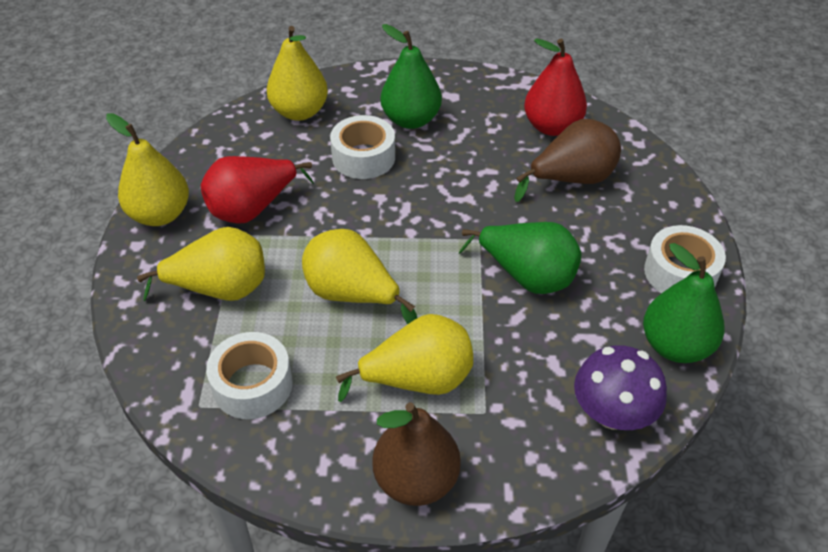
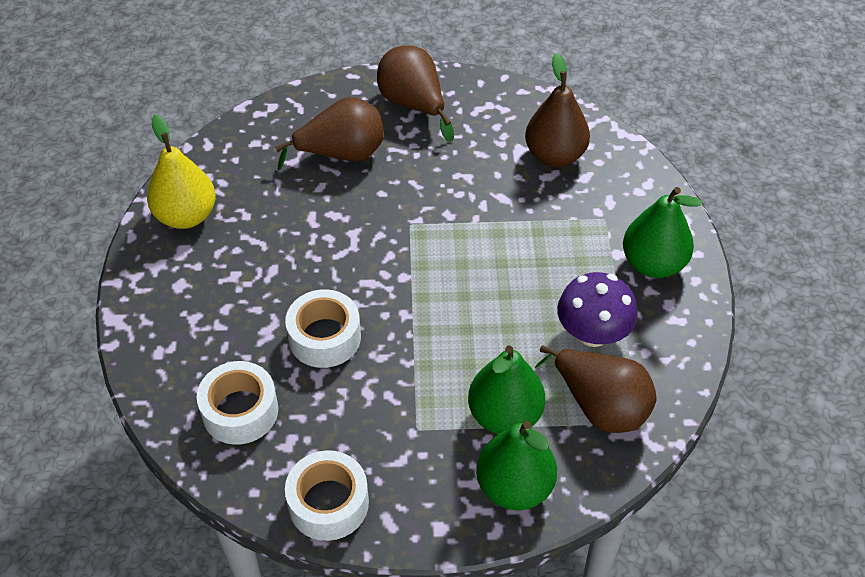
brown pear: 2 -> 4
red pear: 2 -> 0
yellow pear: 5 -> 1

